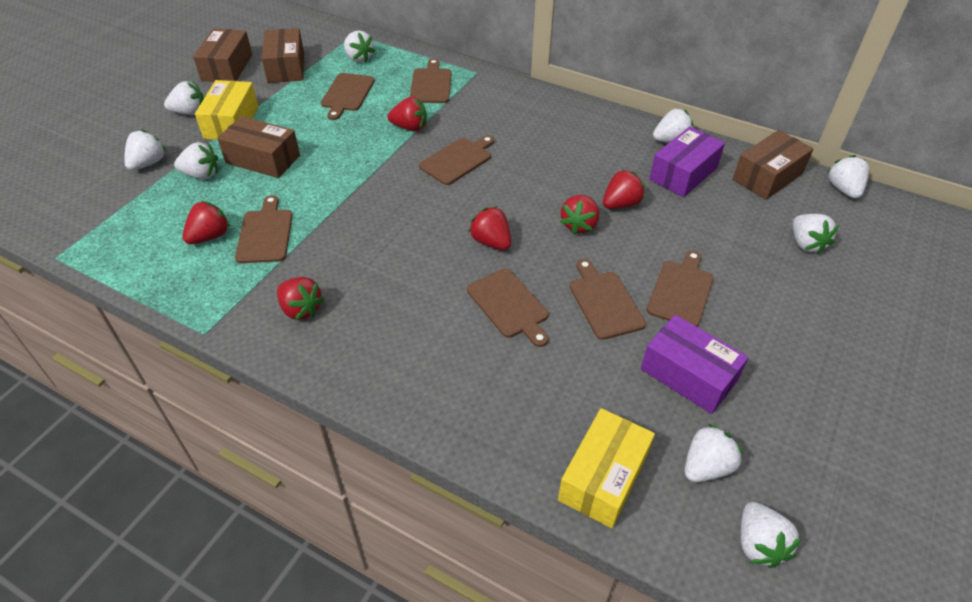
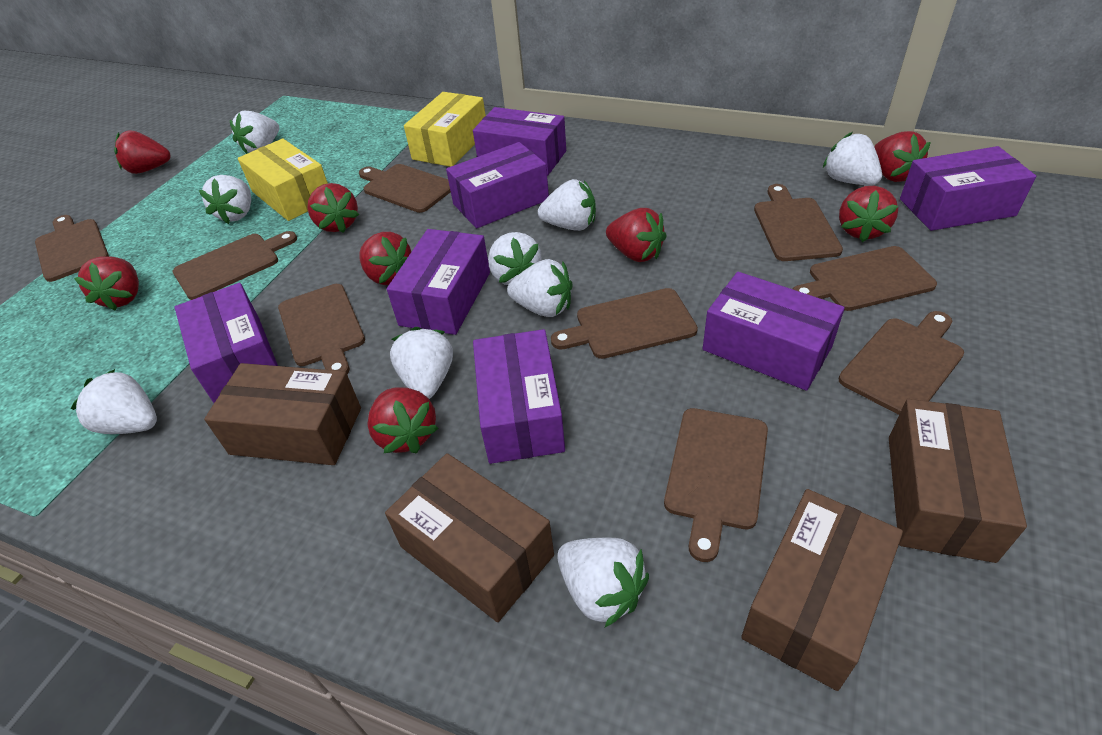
brown cutting board: 7 -> 9
purple box: 2 -> 7
red strawberry: 6 -> 8

